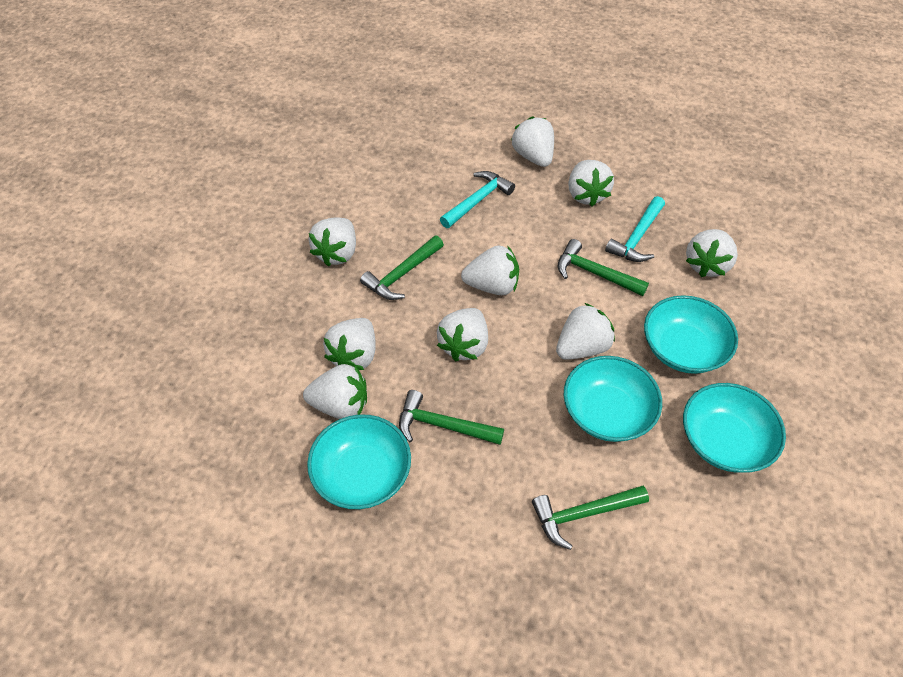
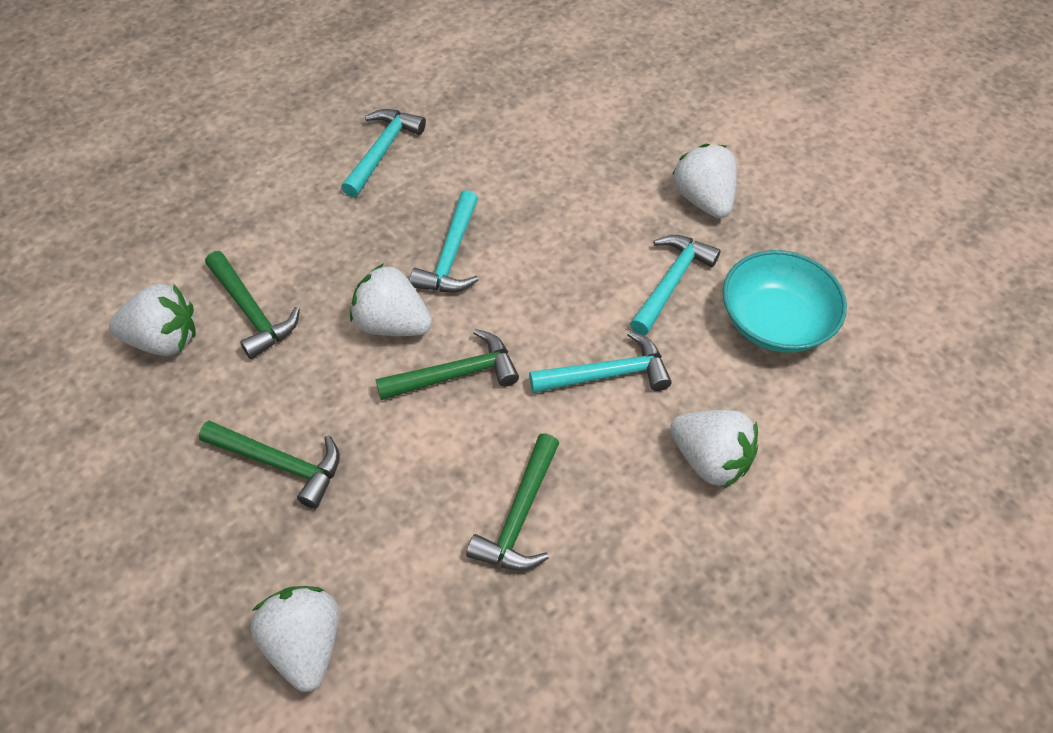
turquoise bowl: 4 -> 1
turquoise hammer: 2 -> 4
white strawberry: 9 -> 5

